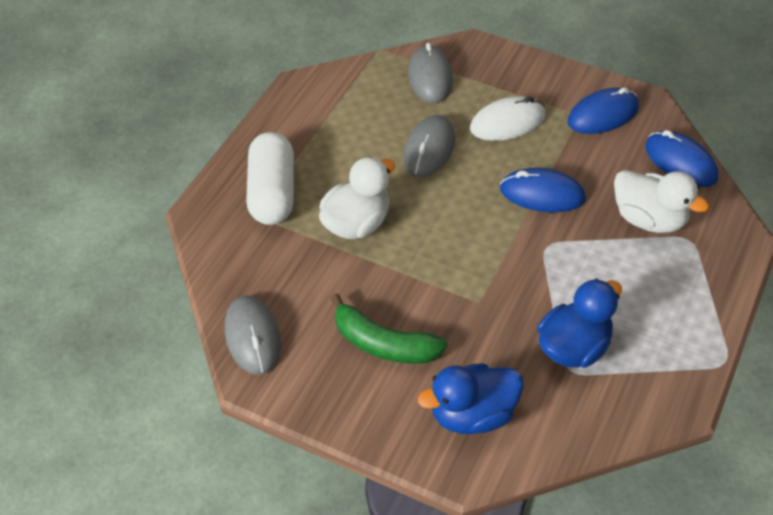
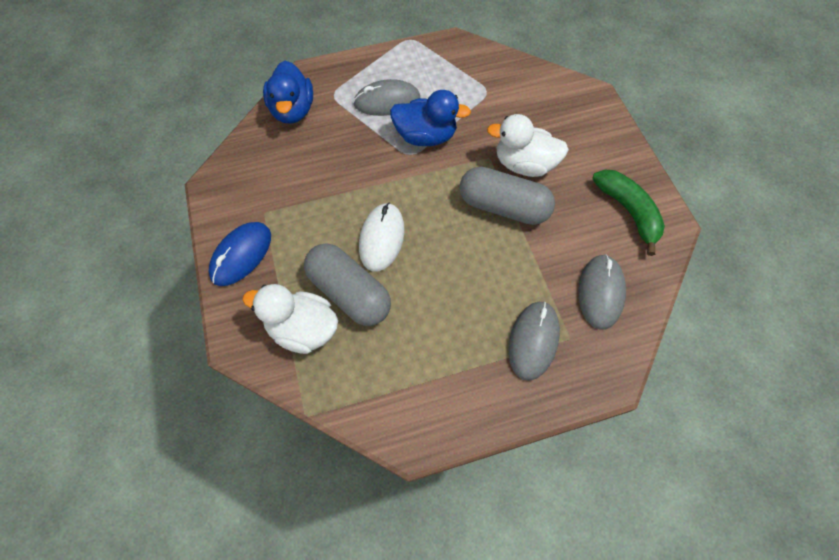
blue mouse: 3 -> 1
grey capsule: 0 -> 2
white capsule: 1 -> 0

